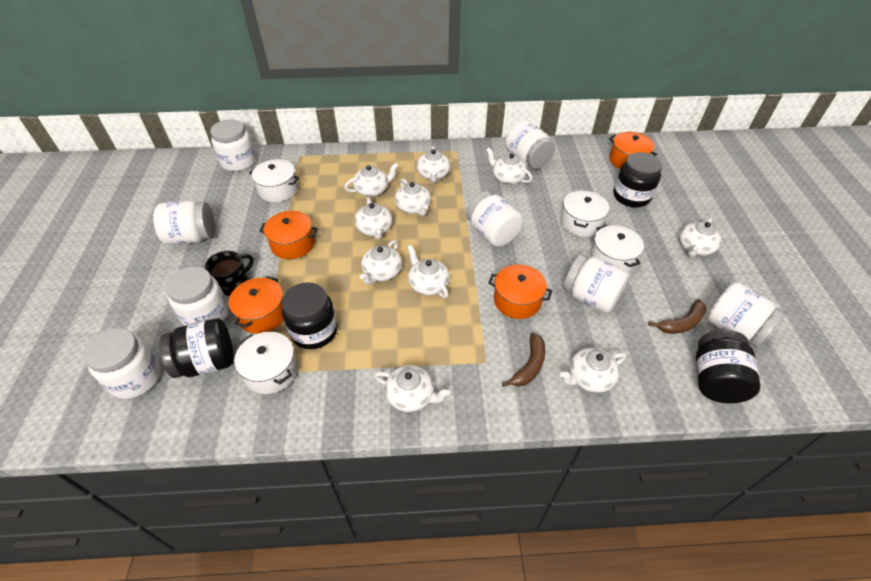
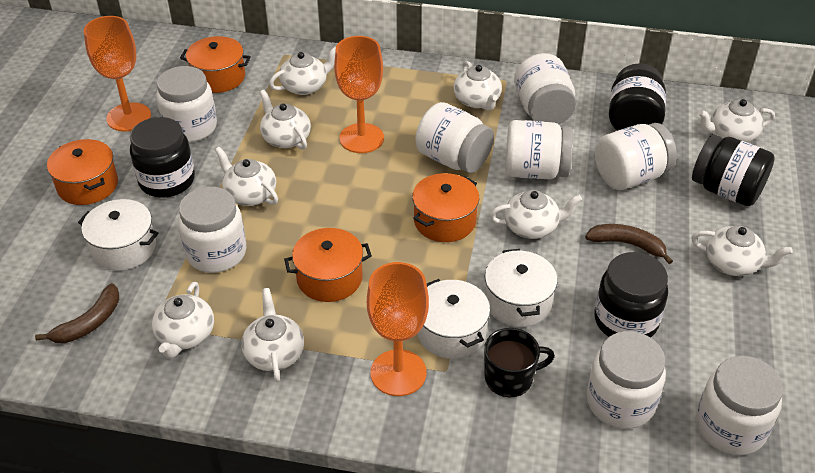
orange goblet: 0 -> 3
white pot: 4 -> 3
white teapot: 10 -> 9

